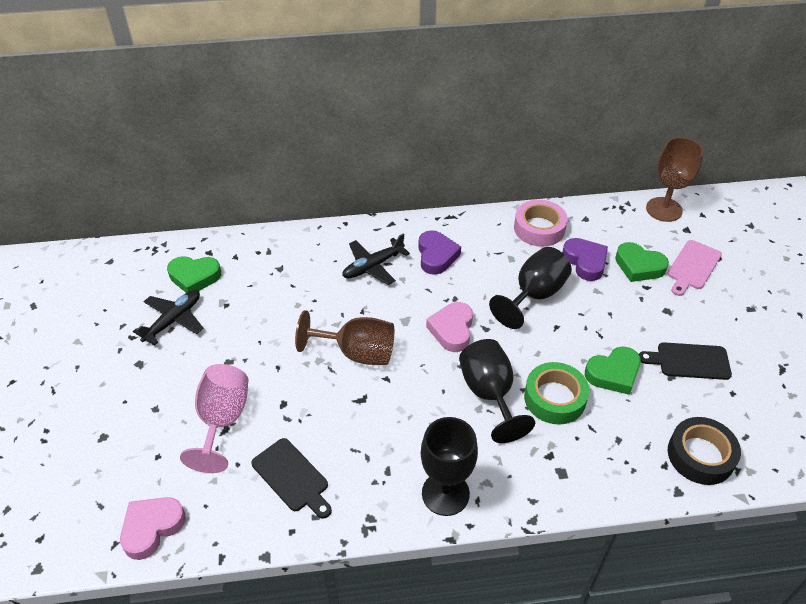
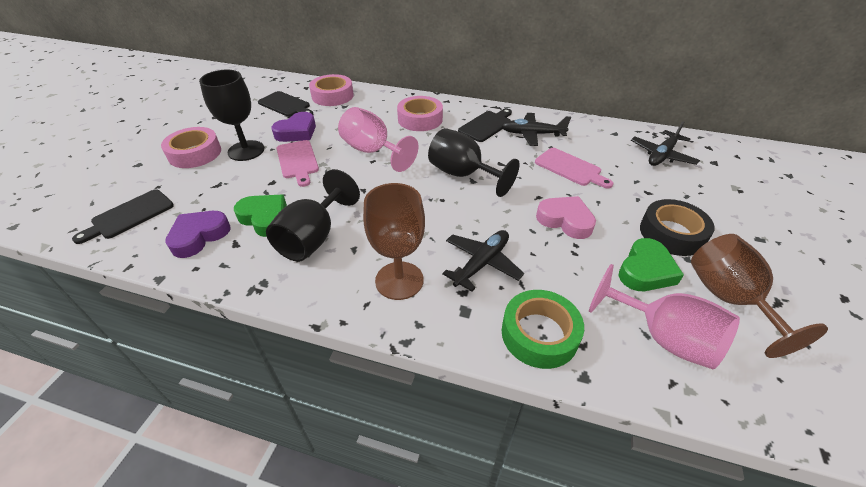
black cutting board: 2 -> 3
black plane: 2 -> 3
green heart: 3 -> 2
pink cutting board: 1 -> 2
pink goblet: 1 -> 2
pink heart: 2 -> 1
pink tape: 1 -> 3

